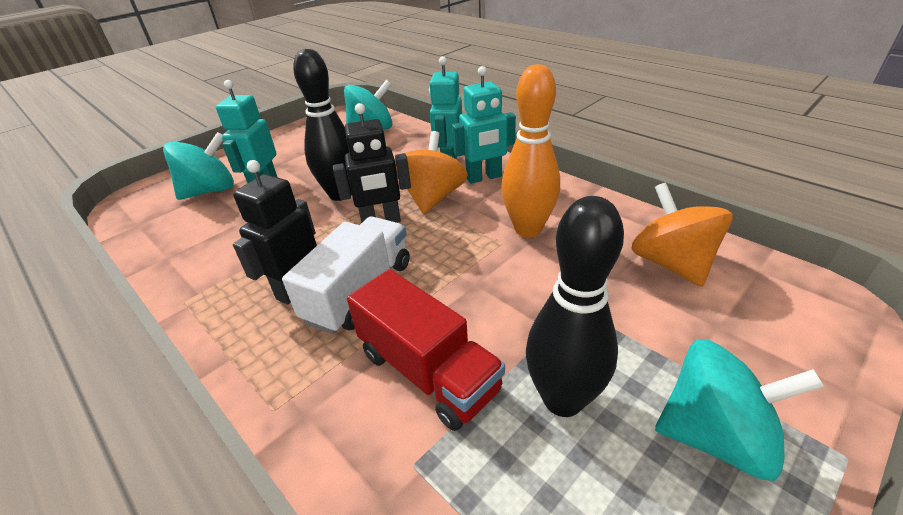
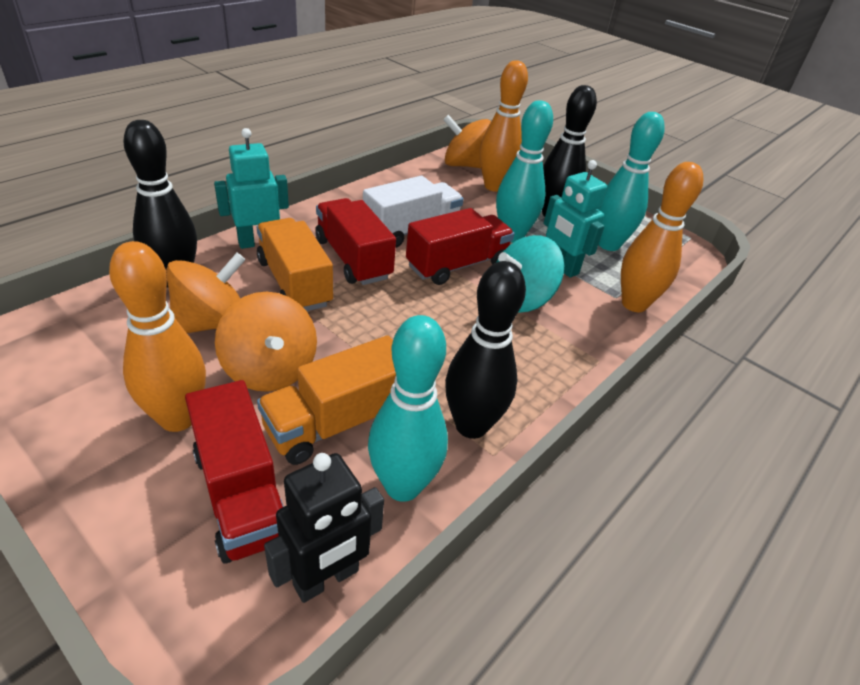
black bowling pin: 2 -> 3
black robot: 2 -> 1
orange bowling pin: 1 -> 3
orange spinning top: 2 -> 3
orange truck: 0 -> 2
red truck: 1 -> 3
turquoise bowling pin: 0 -> 3
turquoise robot: 3 -> 2
turquoise spinning top: 3 -> 1

